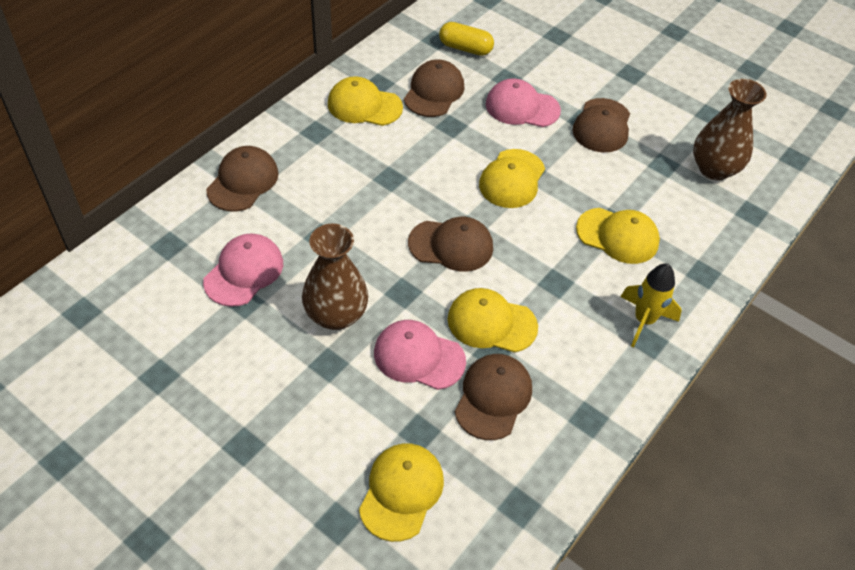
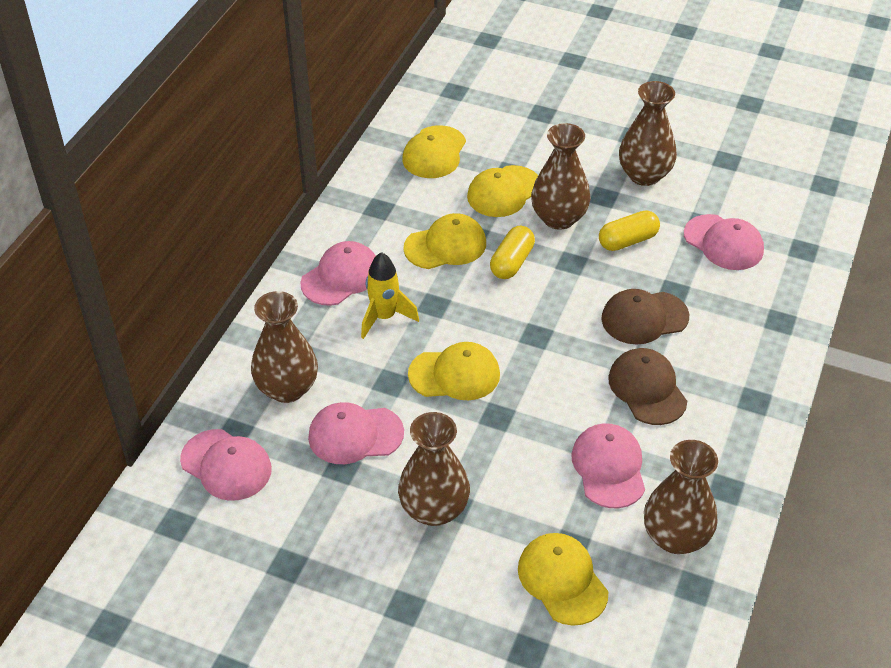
brown cap: 5 -> 2
brown vase: 2 -> 5
pink cap: 3 -> 5
yellow capsule: 1 -> 2

